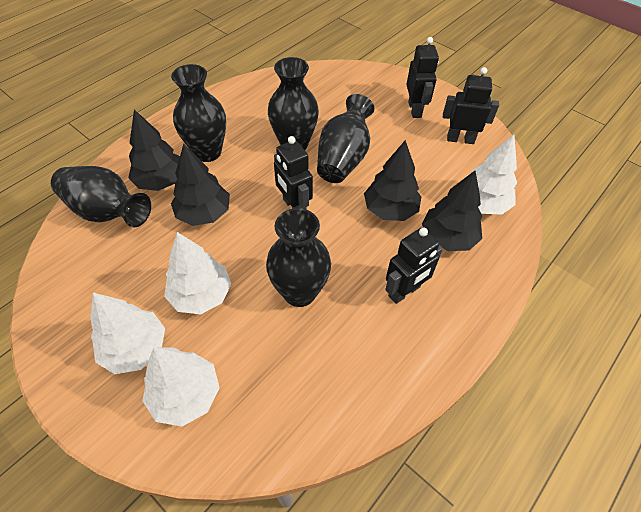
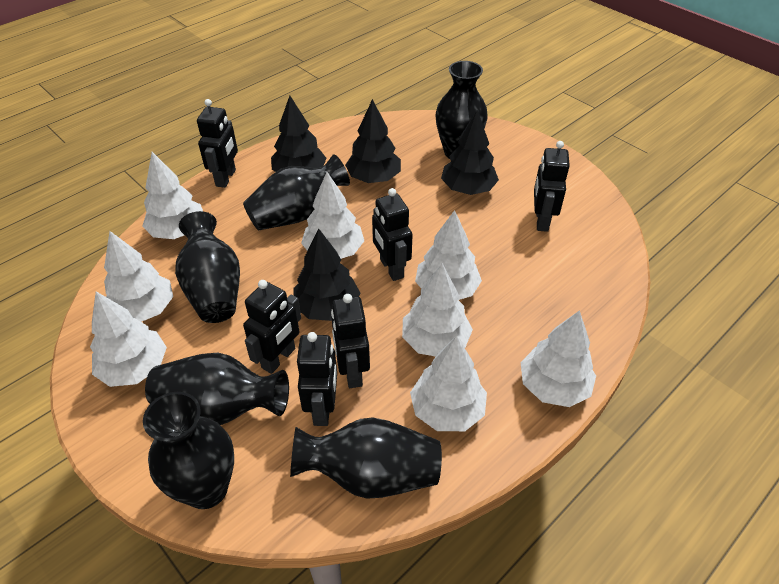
black robot: 4 -> 6
black vase: 5 -> 6
white tree: 4 -> 8

